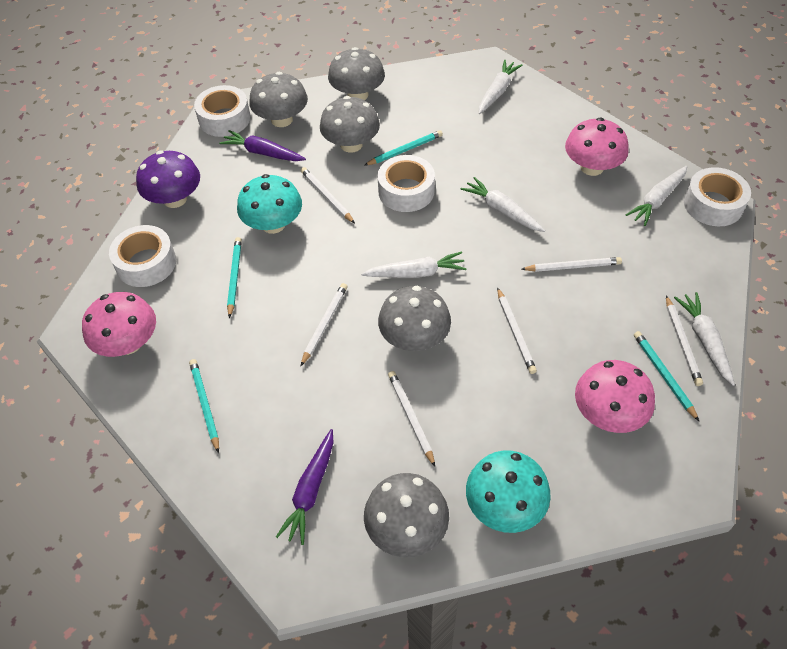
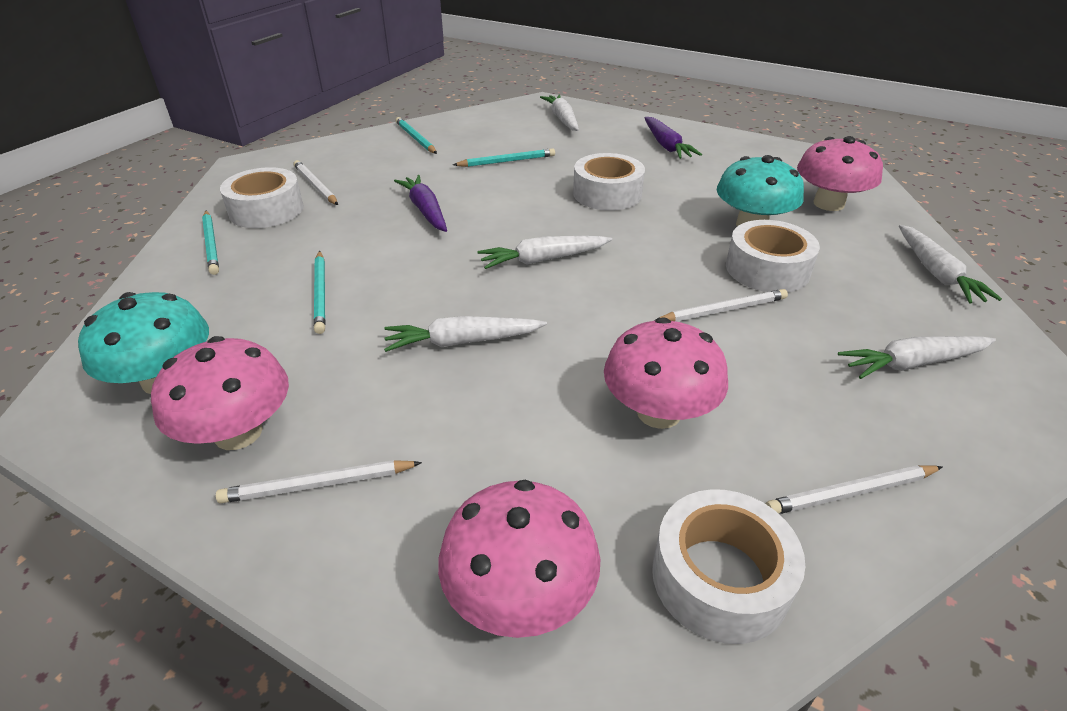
grey mushroom: 5 -> 0
pink mushroom: 3 -> 4
purple mushroom: 1 -> 0
white pencil: 6 -> 4

